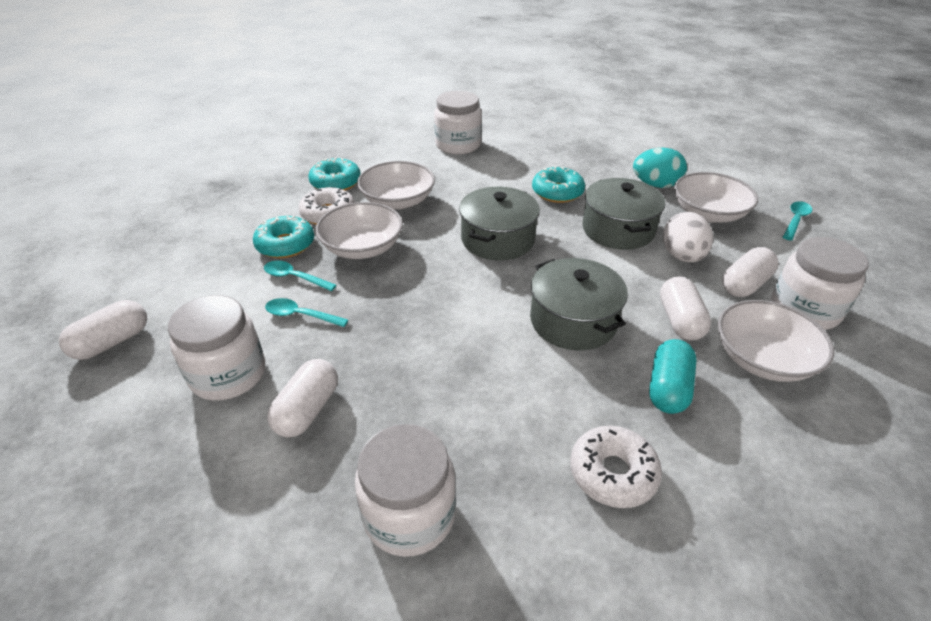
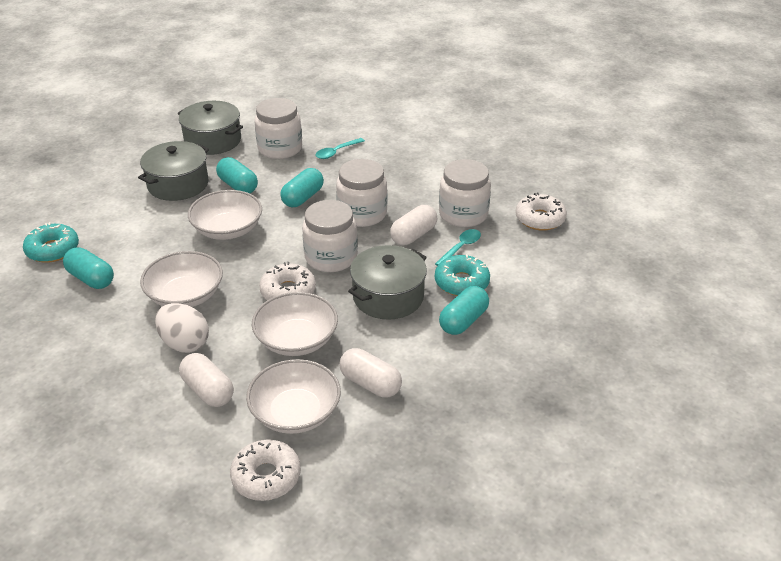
turquoise capsule: 1 -> 4
turquoise donut: 3 -> 2
turquoise egg: 1 -> 0
turquoise spoon: 3 -> 2
white capsule: 4 -> 3
white donut: 2 -> 3

